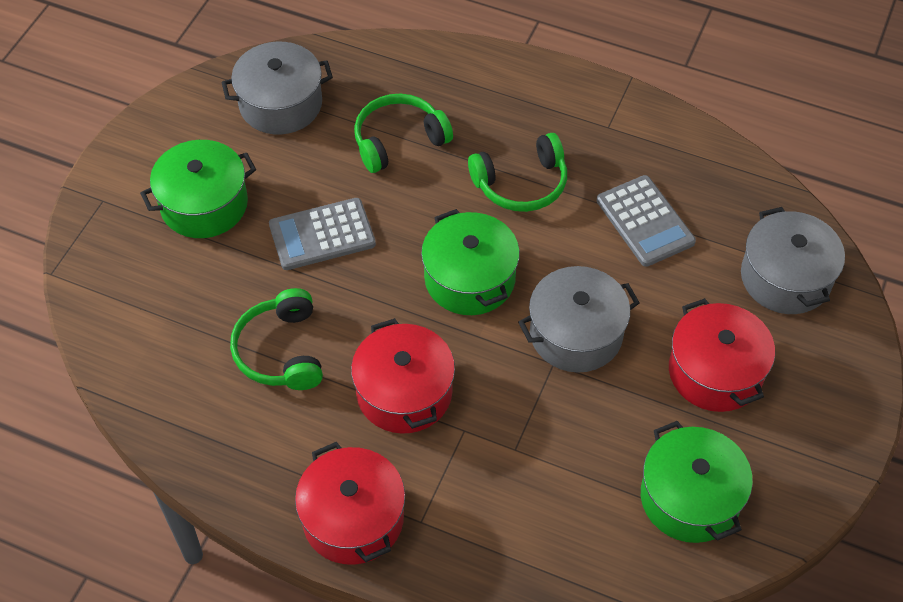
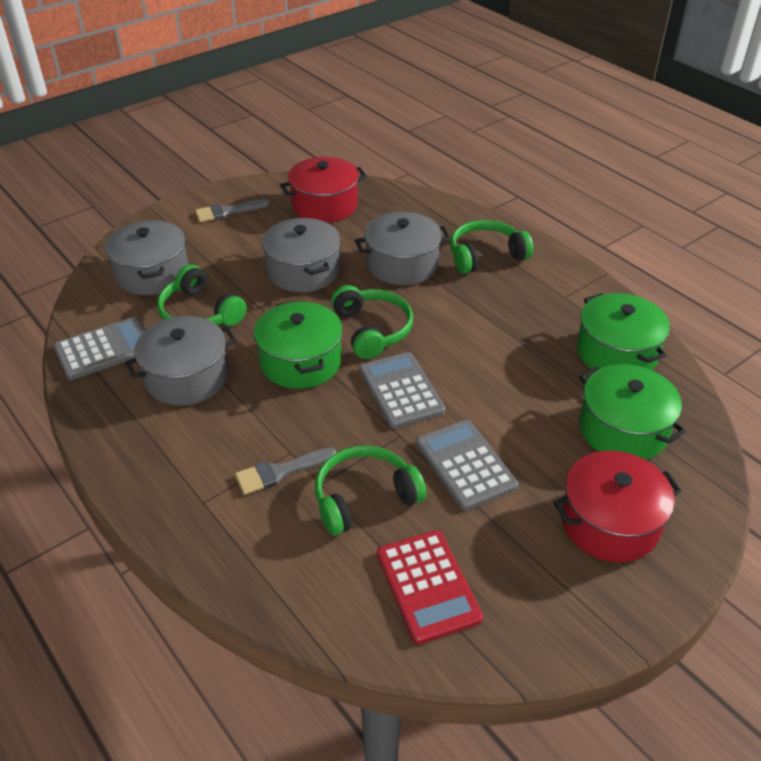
green headphones: 3 -> 4
grey brush: 0 -> 2
grey calculator: 2 -> 3
grey pot: 3 -> 4
red calculator: 0 -> 1
red pot: 3 -> 2

